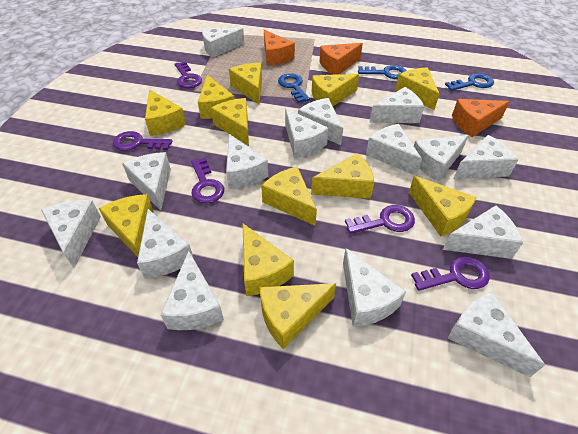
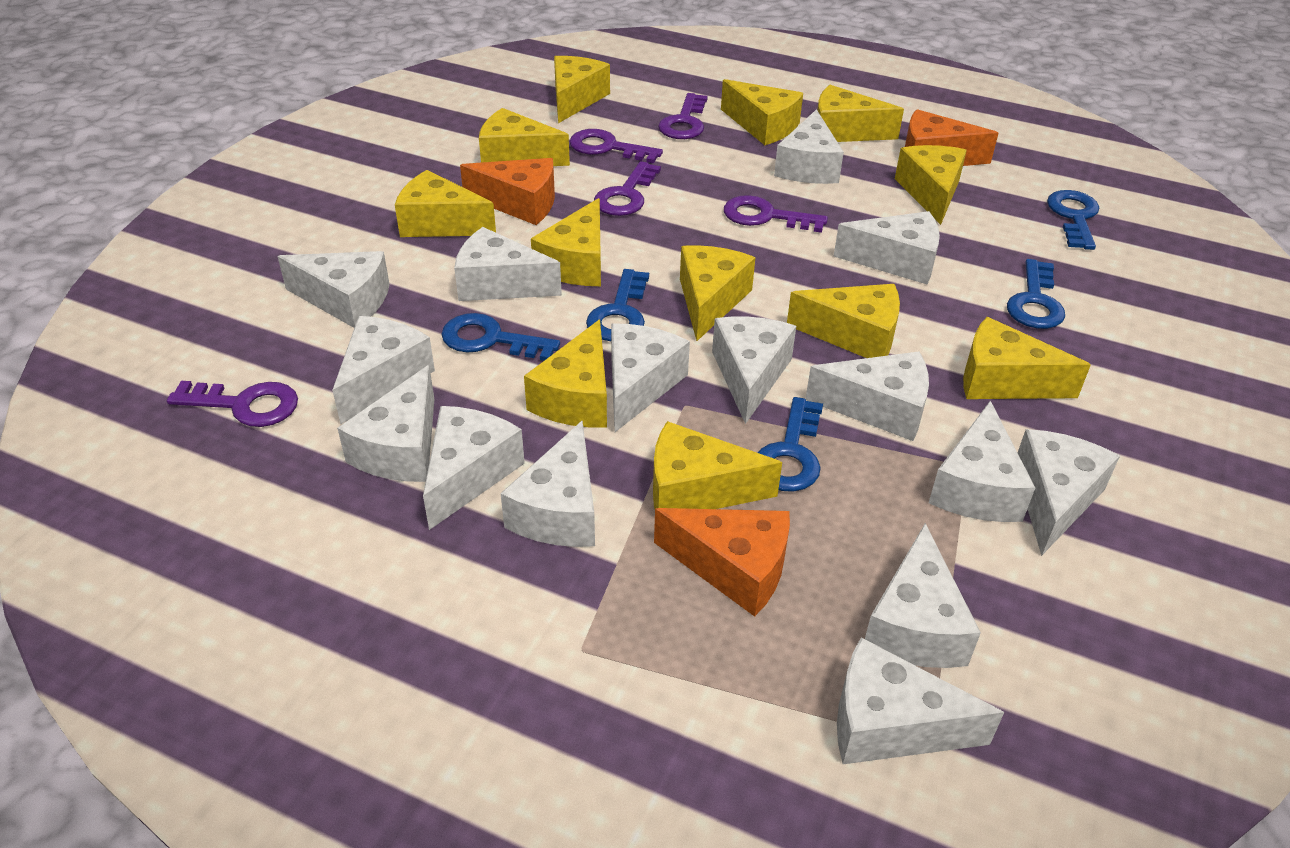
blue key: 3 -> 5

